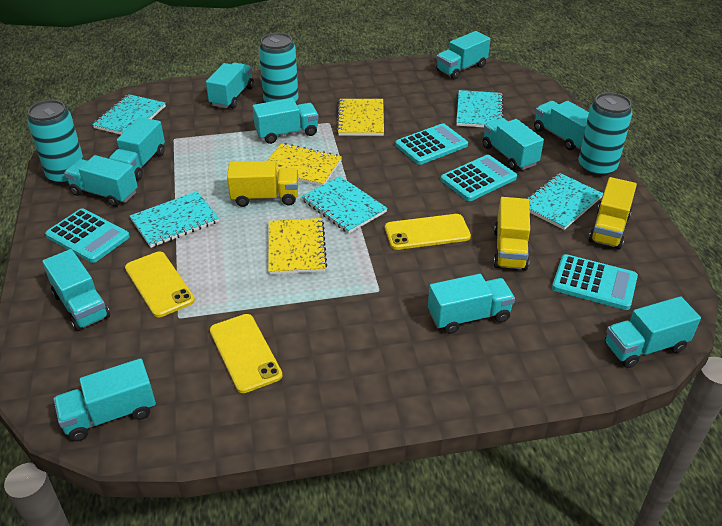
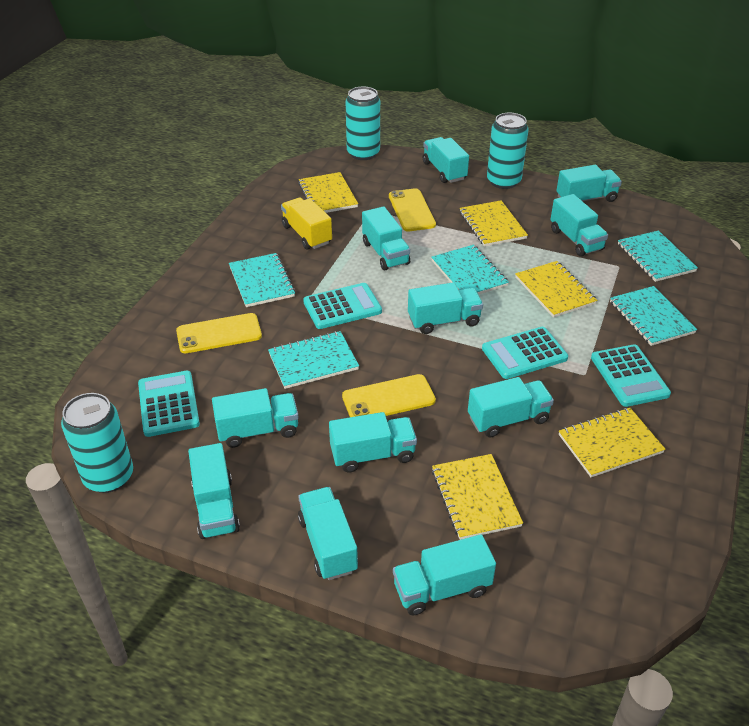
yellow notebook: 3 -> 5
yellow truck: 3 -> 1

